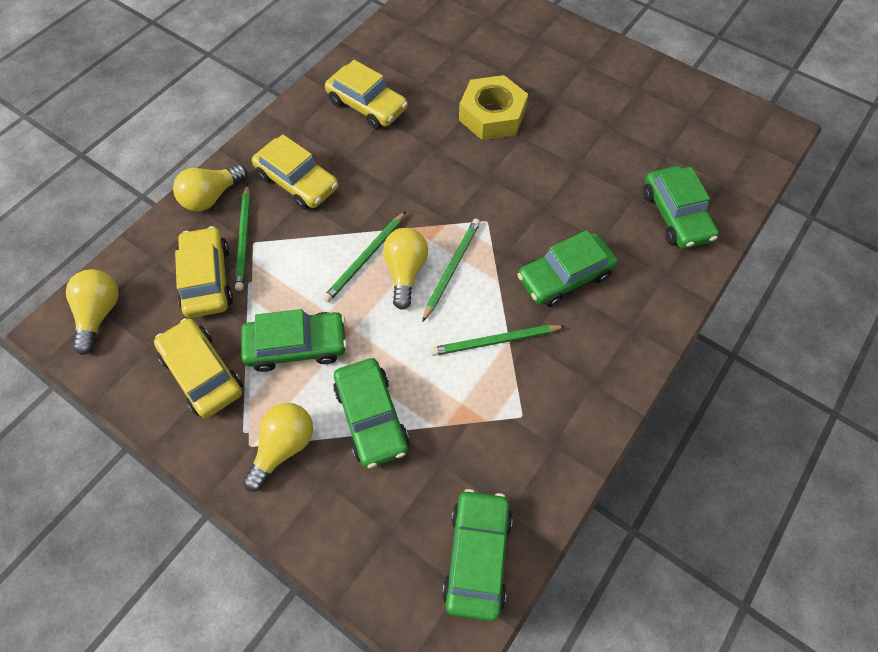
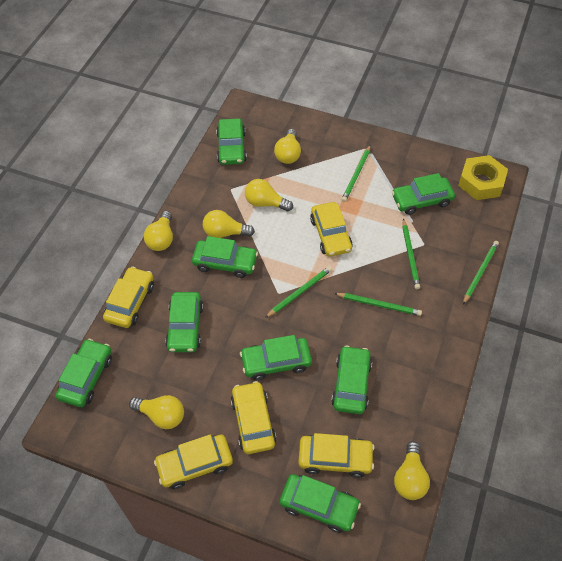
green car: 5 -> 8
green pencil: 4 -> 5
yellow car: 4 -> 5
yellow light bulb: 4 -> 6

